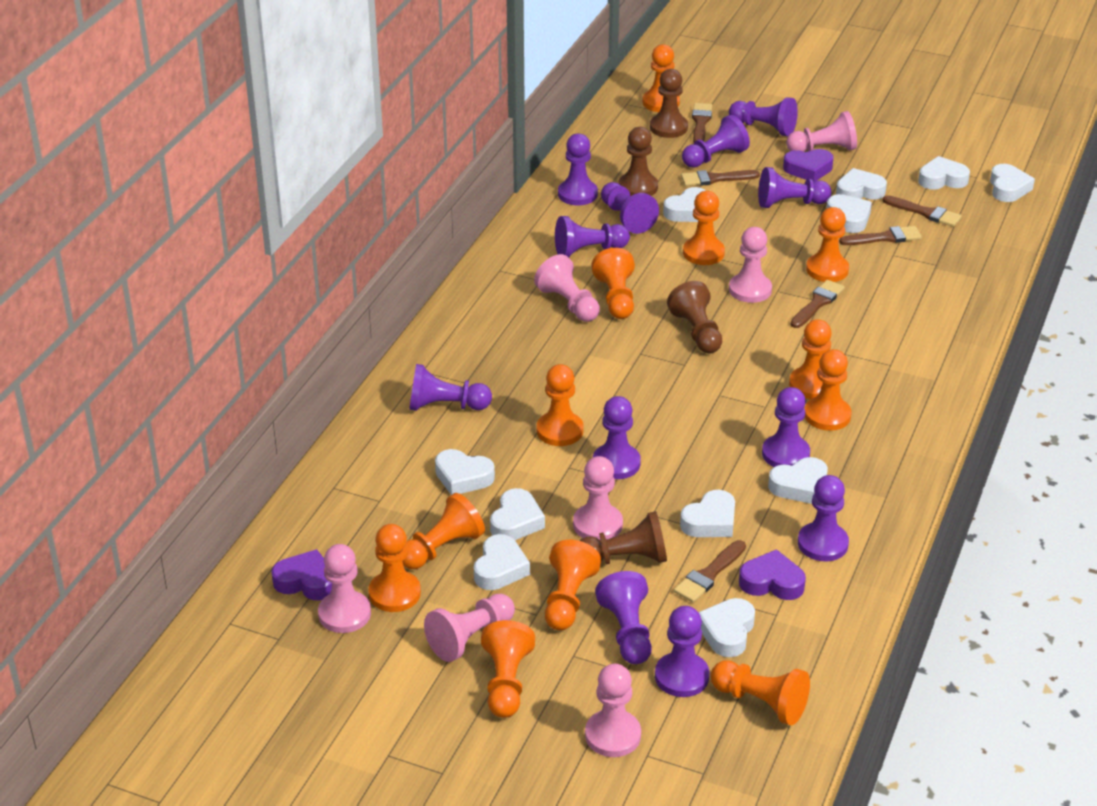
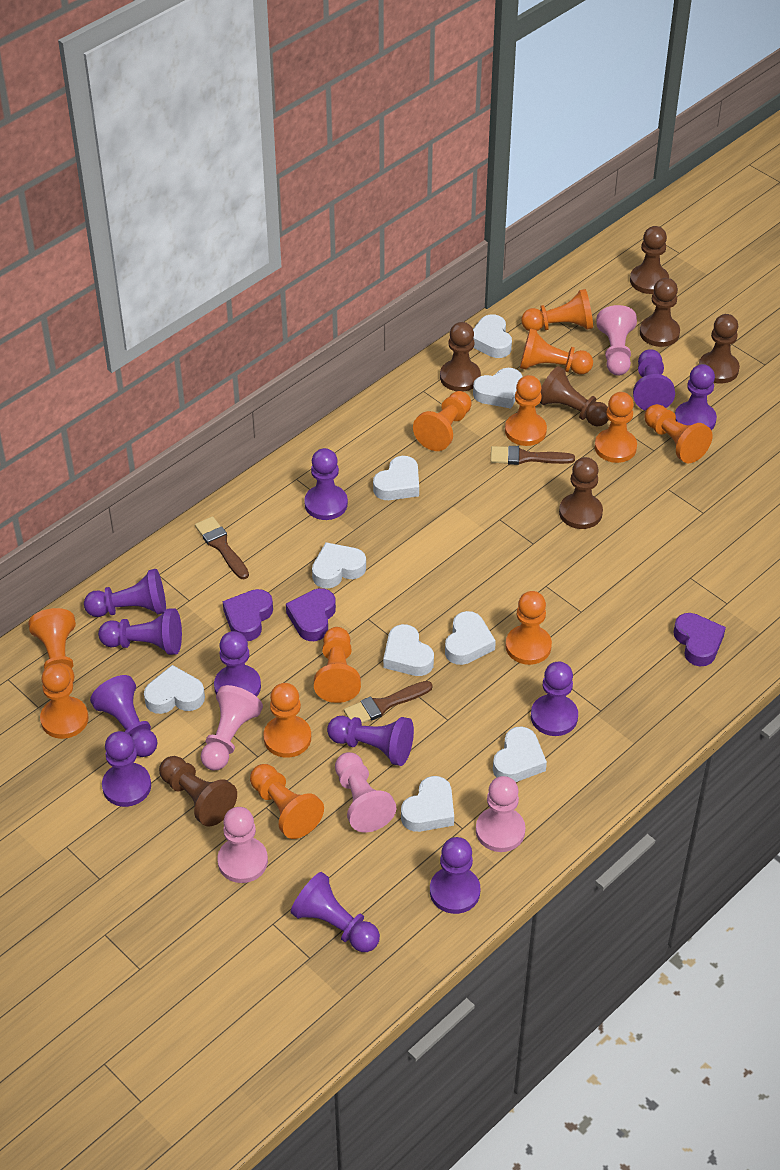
brown brush: 6 -> 3
brown pawn: 4 -> 7
pink pawn: 7 -> 5
white heart: 11 -> 9

